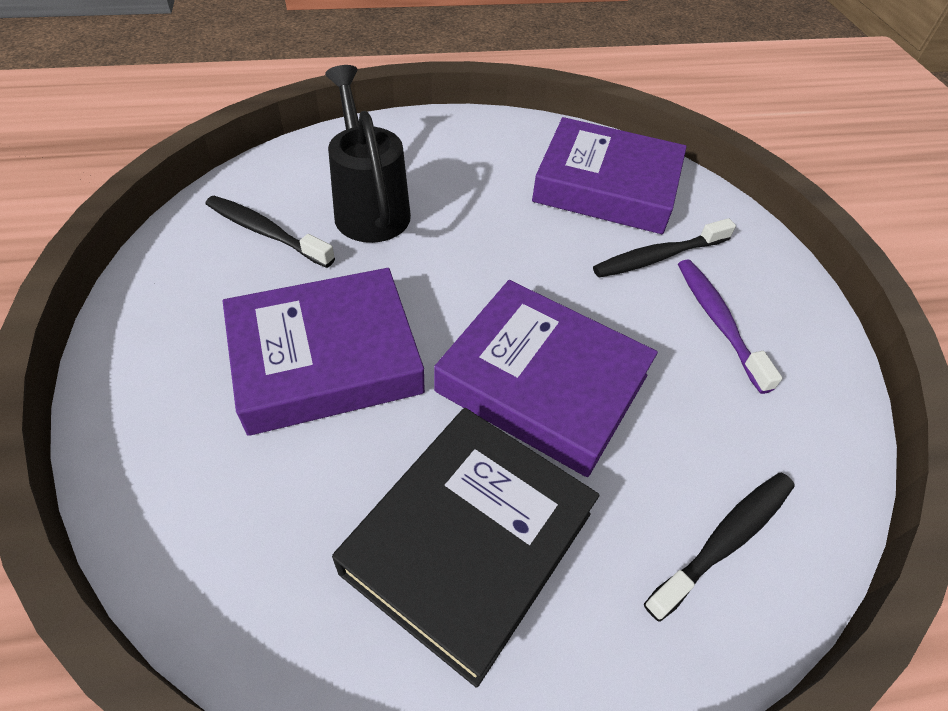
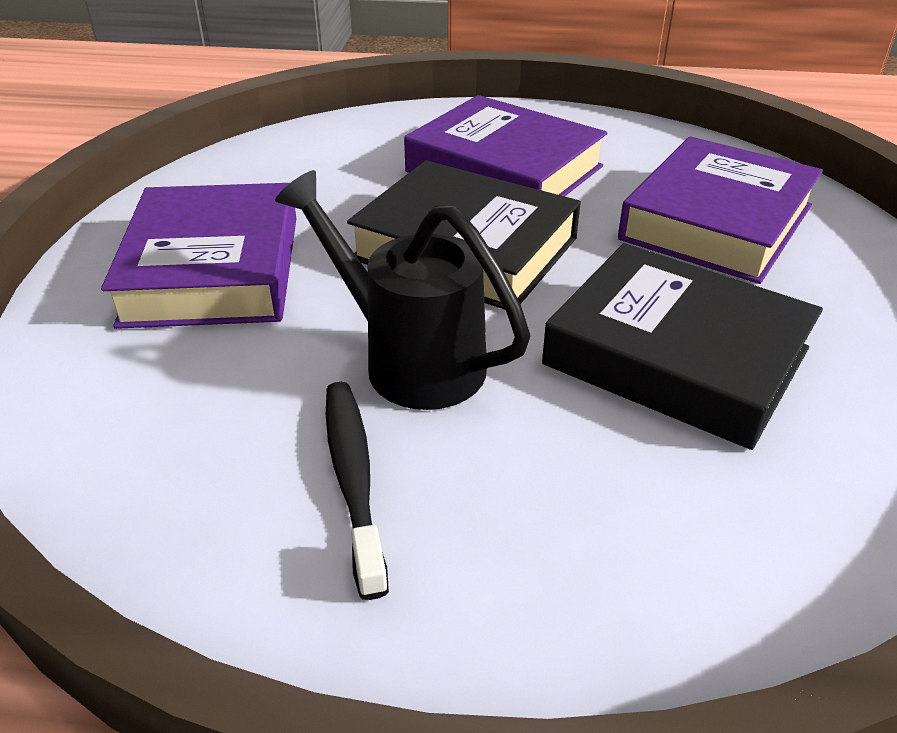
black book: 1 -> 2
black toothbrush: 3 -> 1
purple toothbrush: 1 -> 0

